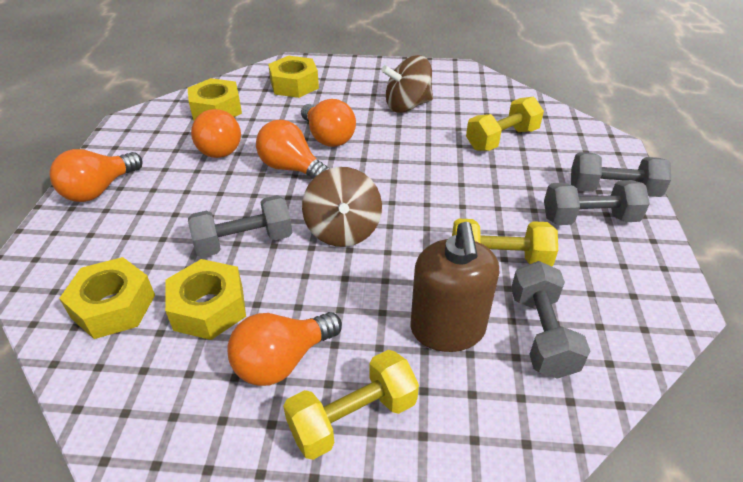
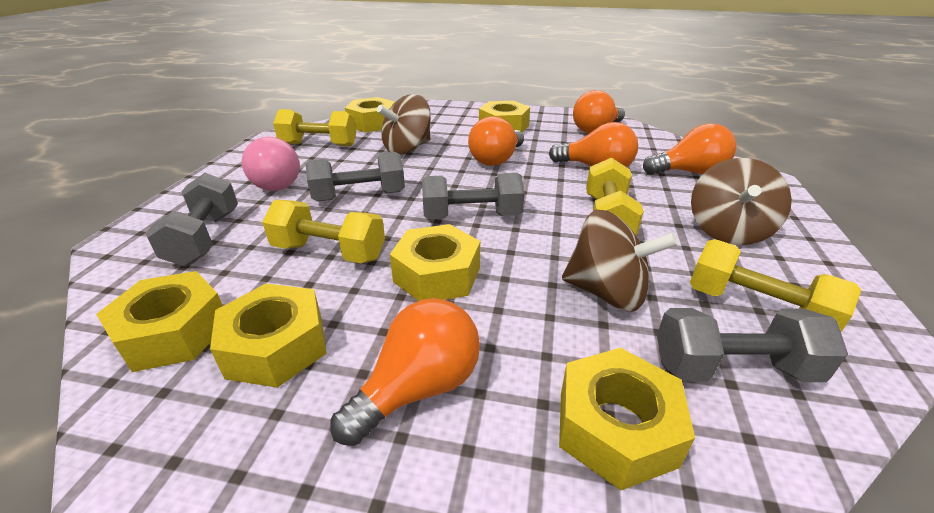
brown soap dispenser: 1 -> 0
brown spinning top: 2 -> 3
pink light bulb: 0 -> 1
yellow dumbbell: 3 -> 4
yellow nut: 4 -> 6

